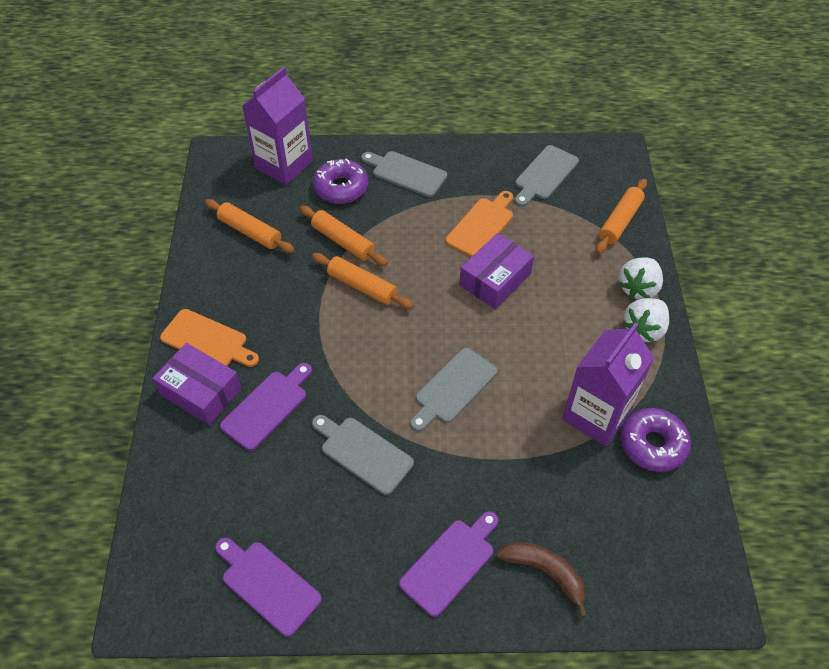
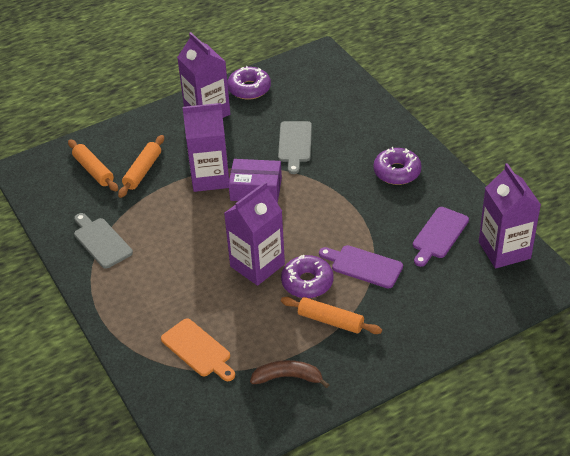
grey cutting board: 4 -> 2
orange cutting board: 2 -> 1
orange rolling pin: 4 -> 3
purple box: 2 -> 1
purple carton: 2 -> 4
purple cutting board: 3 -> 2
purple donut: 2 -> 3
white strawberry: 2 -> 0

